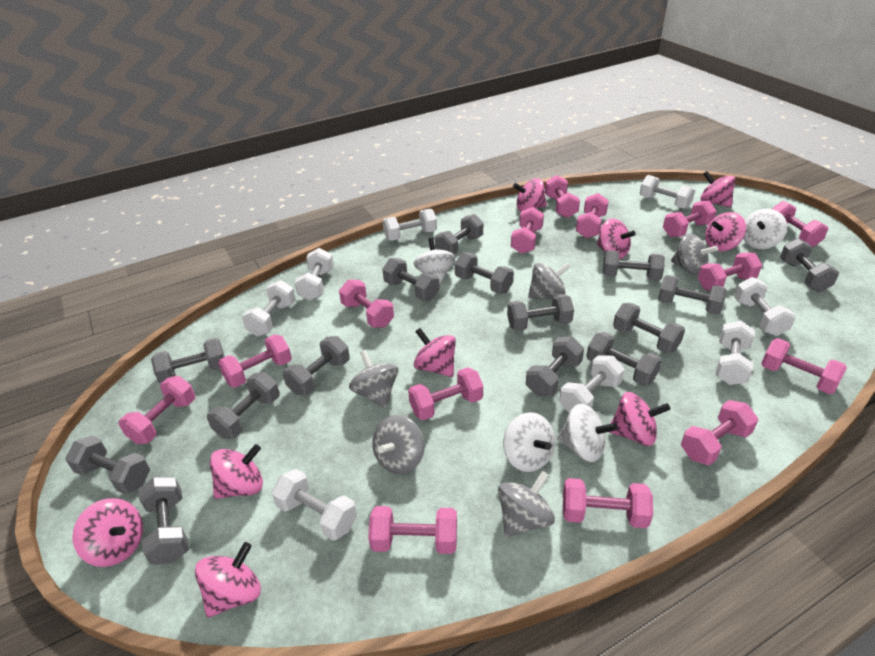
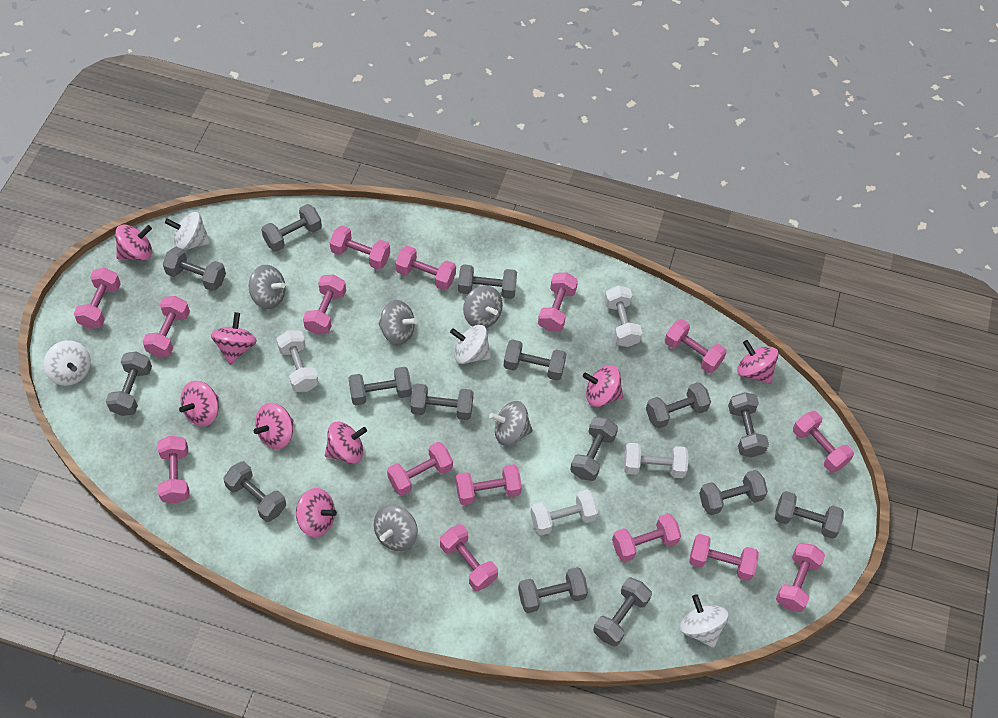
pink dumbbell: 14 -> 15
pink spinning top: 9 -> 8
white dumbbell: 8 -> 4

